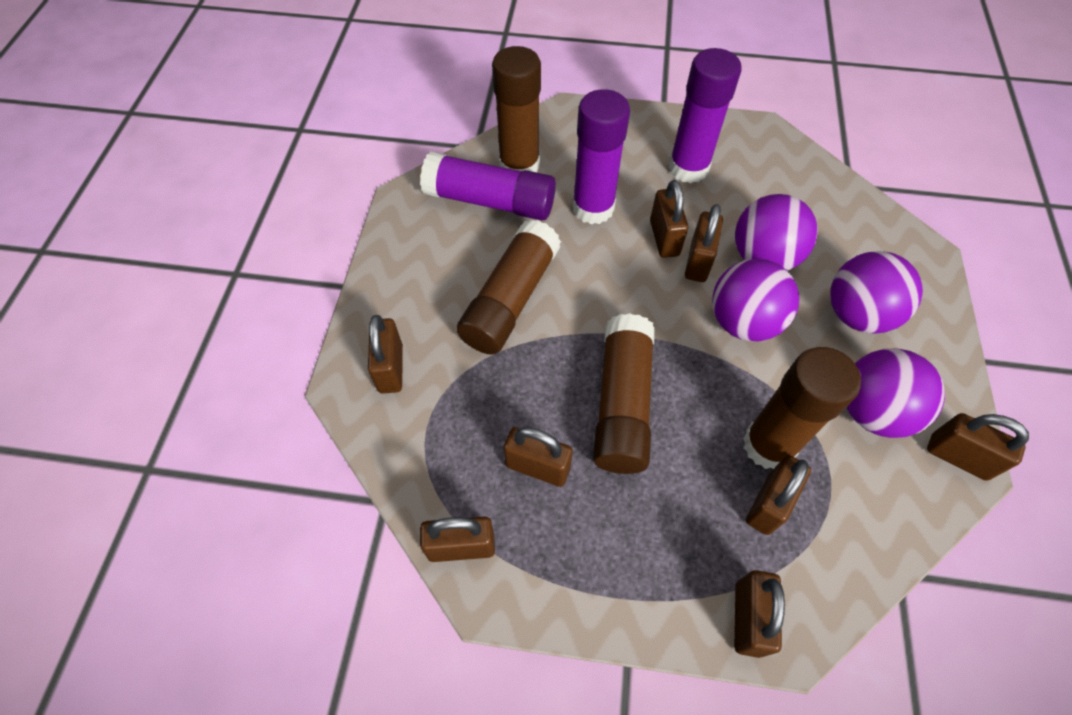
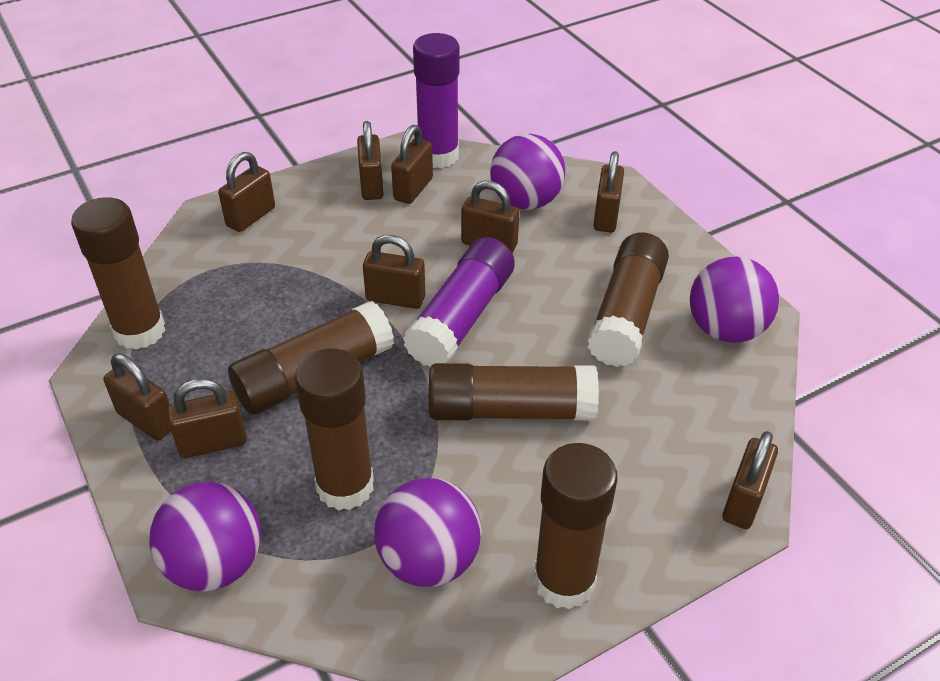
brown glue stick: 4 -> 6
brown padlock: 8 -> 9
purple glue stick: 3 -> 2

